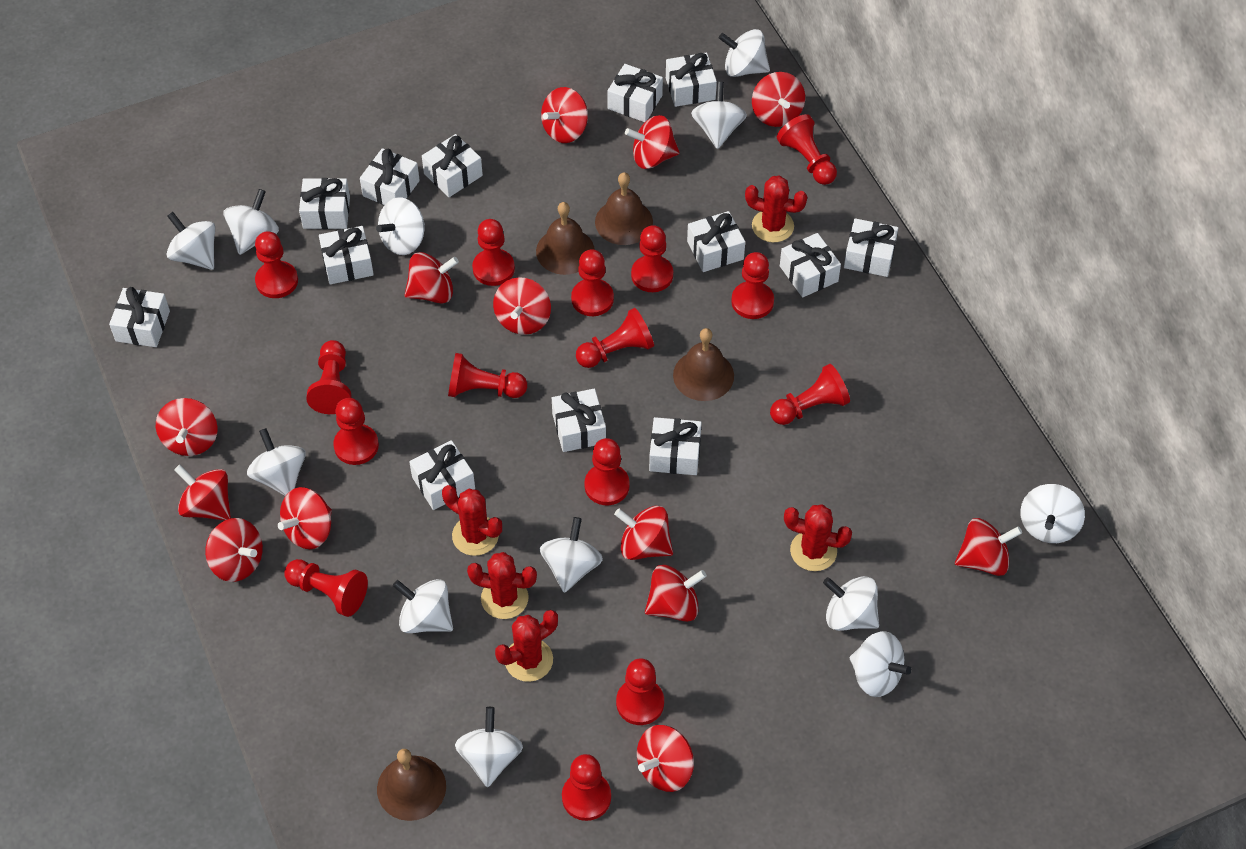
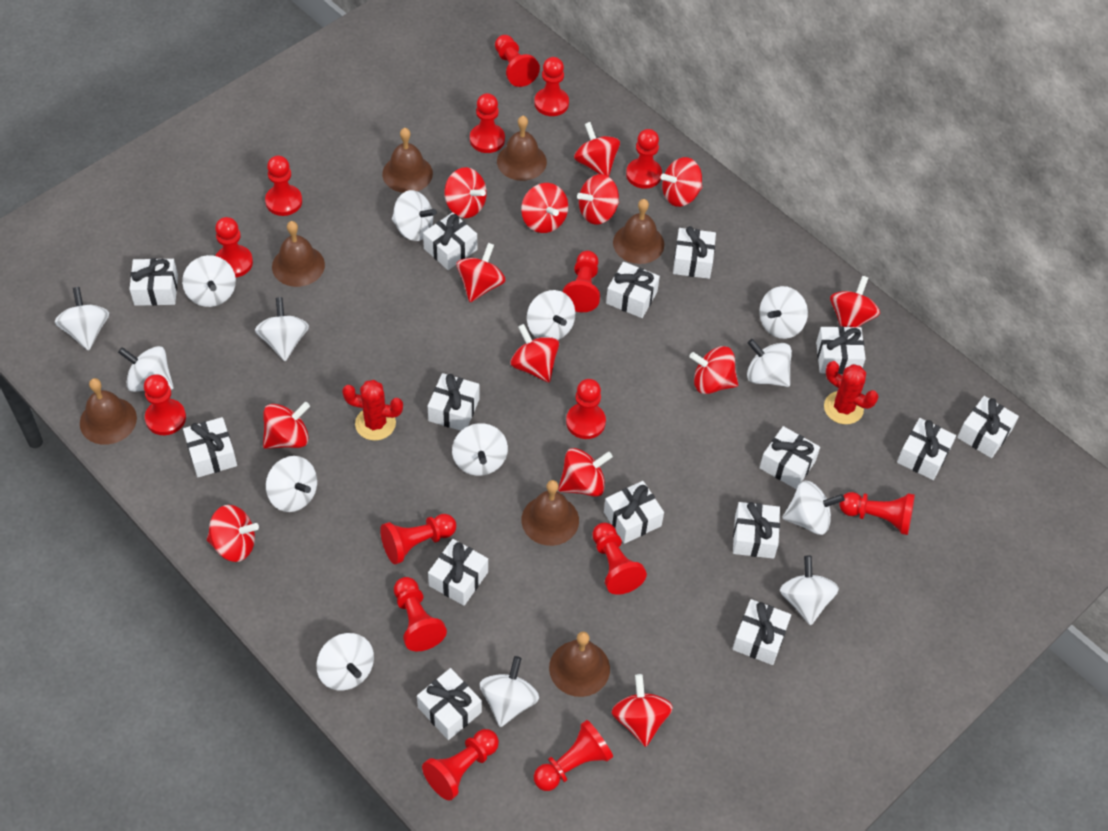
brown bell: 4 -> 7
red cactus: 5 -> 2
white gift: 13 -> 15
white spinning top: 12 -> 14

